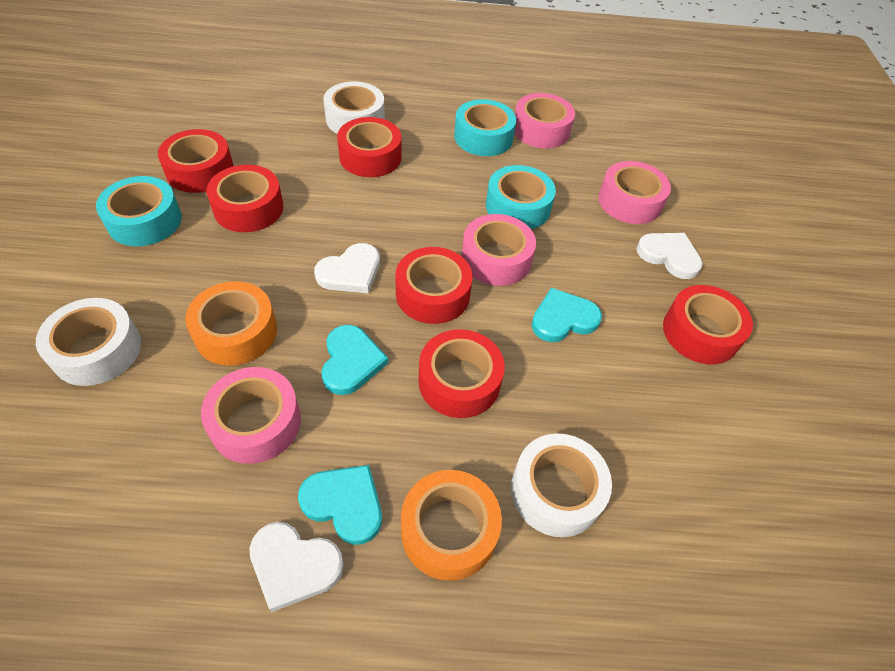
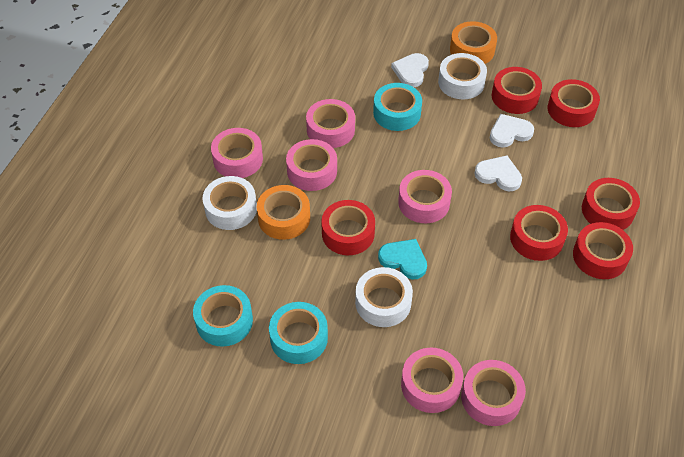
pink tape: 4 -> 6
turquoise heart: 3 -> 1

